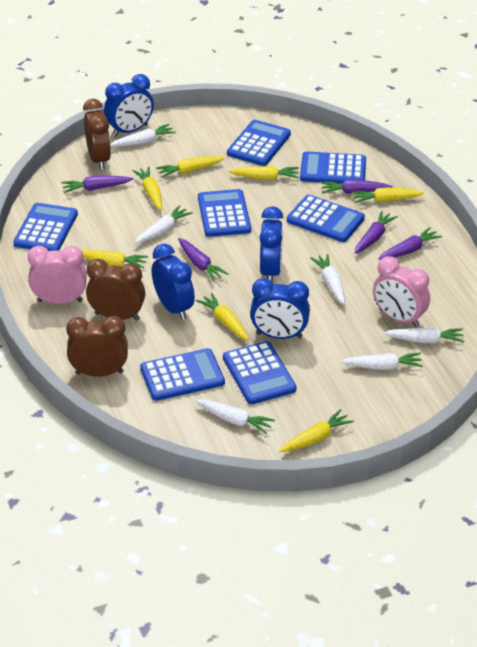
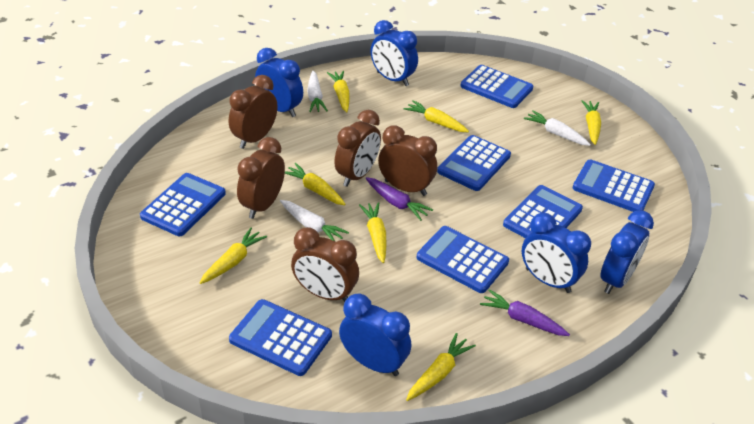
blue clock: 4 -> 5
brown clock: 3 -> 5
pink clock: 2 -> 0
purple carrot: 5 -> 2
white carrot: 6 -> 3

